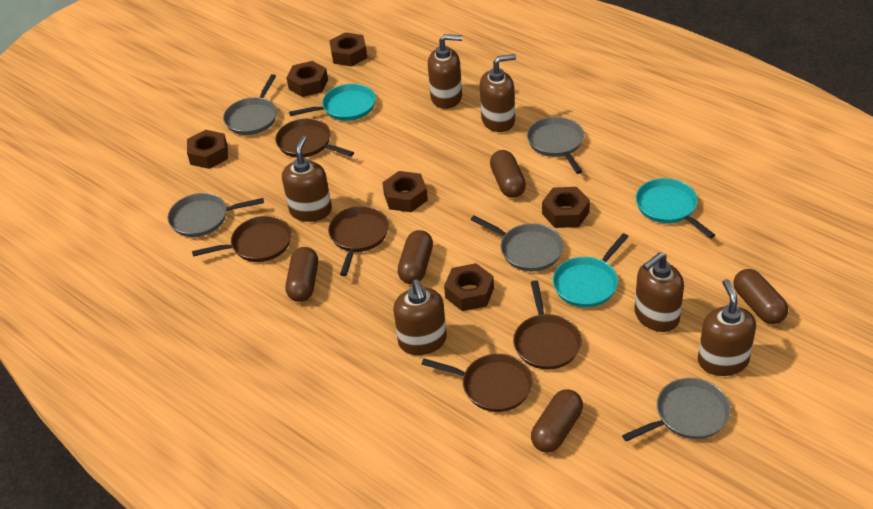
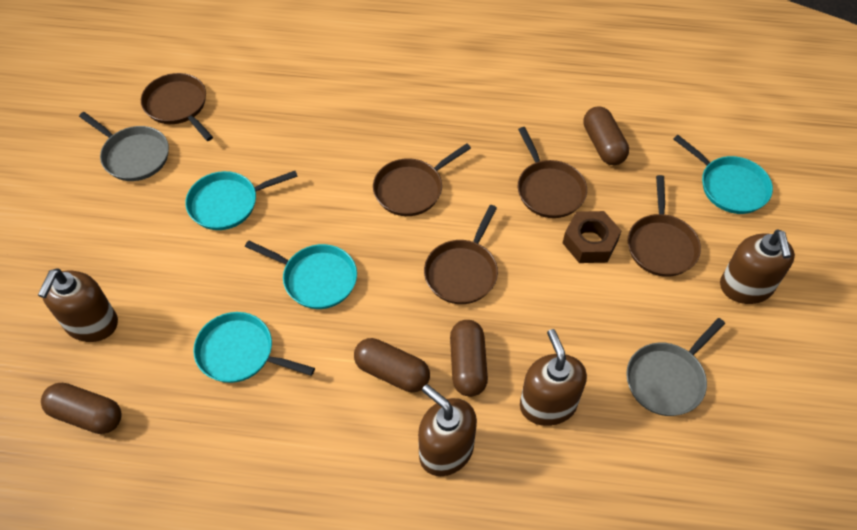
brown capsule: 5 -> 4
brown nut: 6 -> 1
brown soap dispenser: 6 -> 4
grey pan: 5 -> 2
turquoise pan: 3 -> 4

